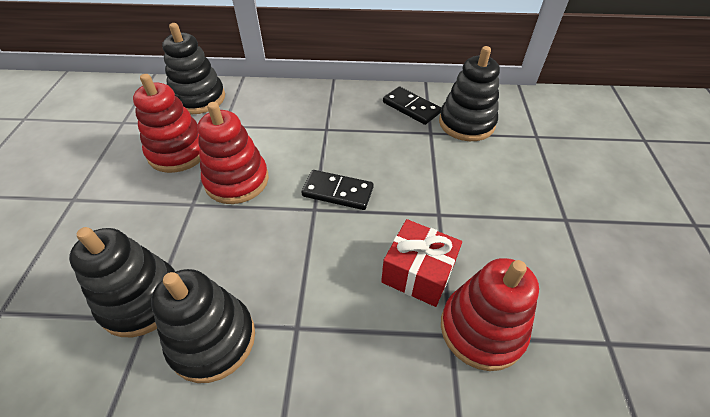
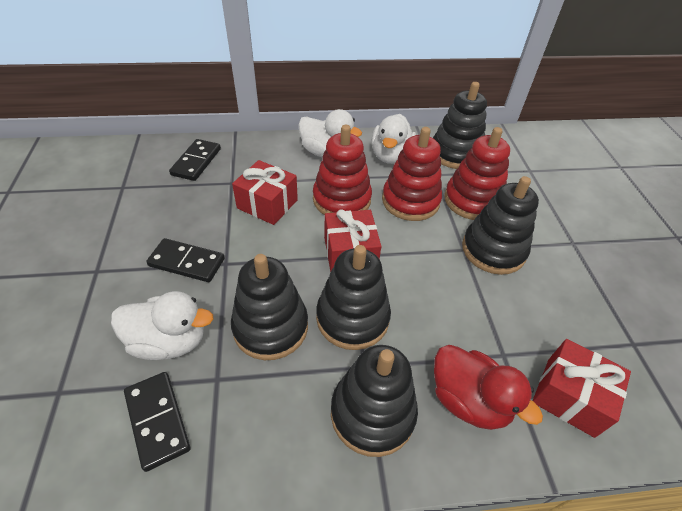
black domino: 2 -> 3
black stacking toy: 4 -> 5
red duck: 0 -> 1
red gift: 1 -> 3
white duck: 0 -> 3

